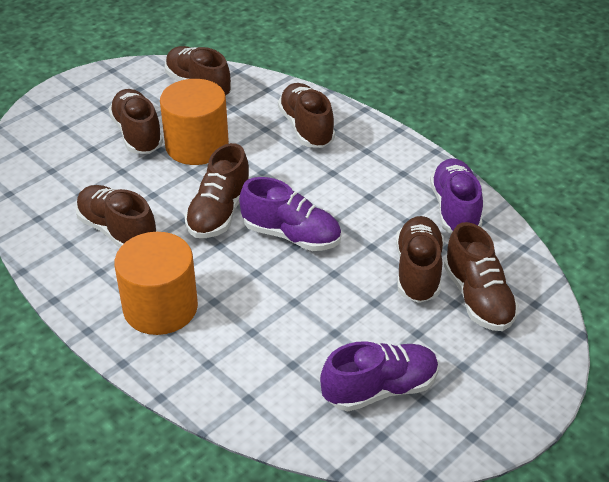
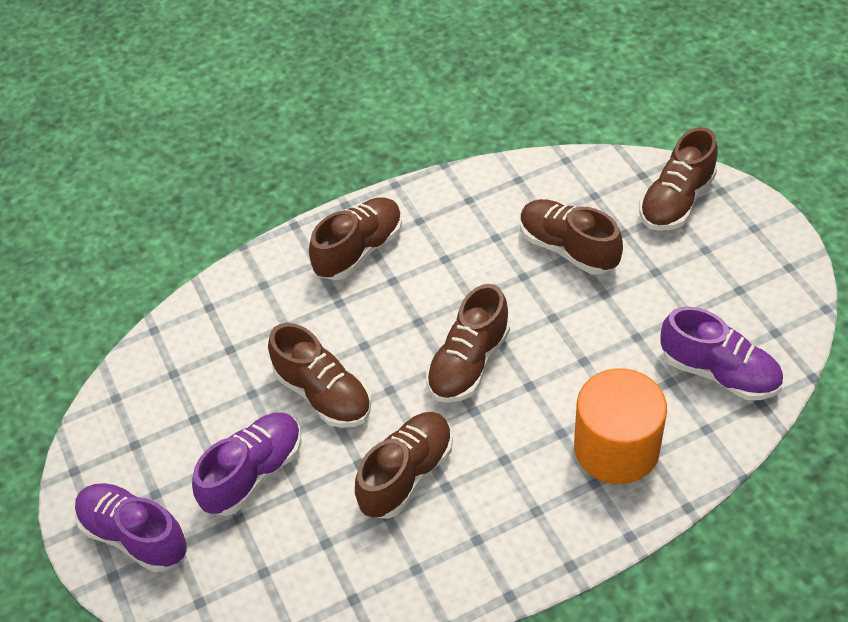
brown shoe: 7 -> 6
orange cylinder: 2 -> 1

